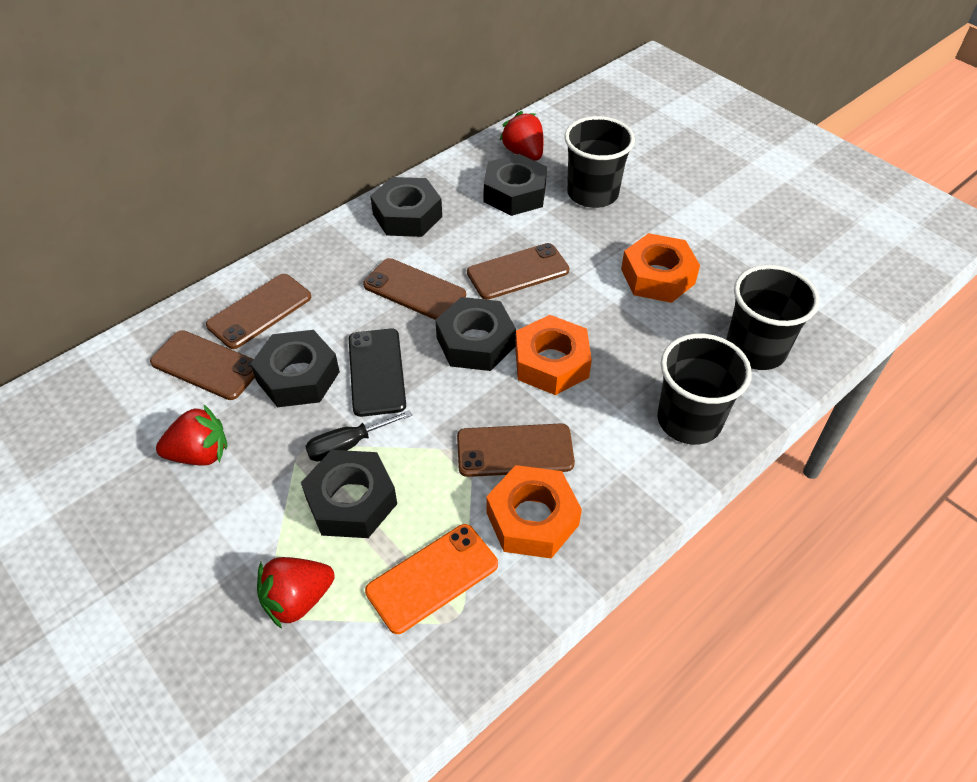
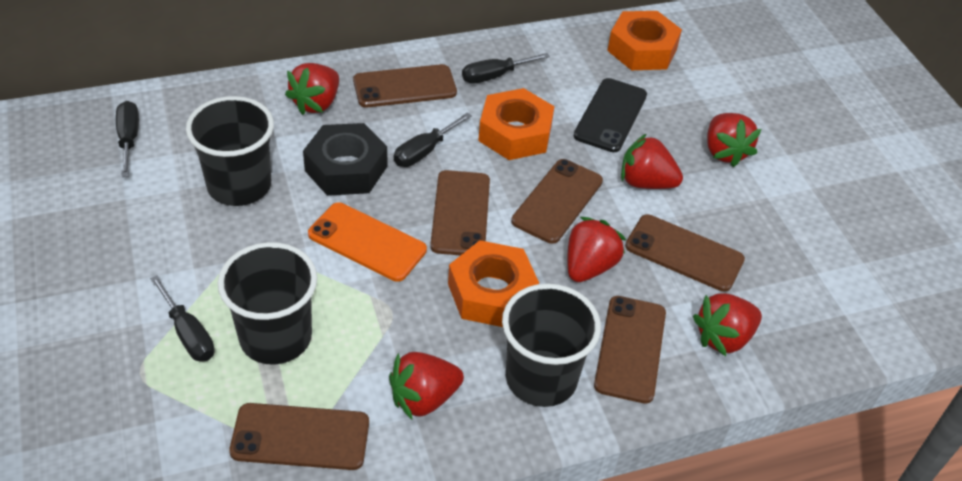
black nut: 5 -> 1
black screwdriver: 1 -> 4
brown phone: 5 -> 6
red strawberry: 3 -> 6

